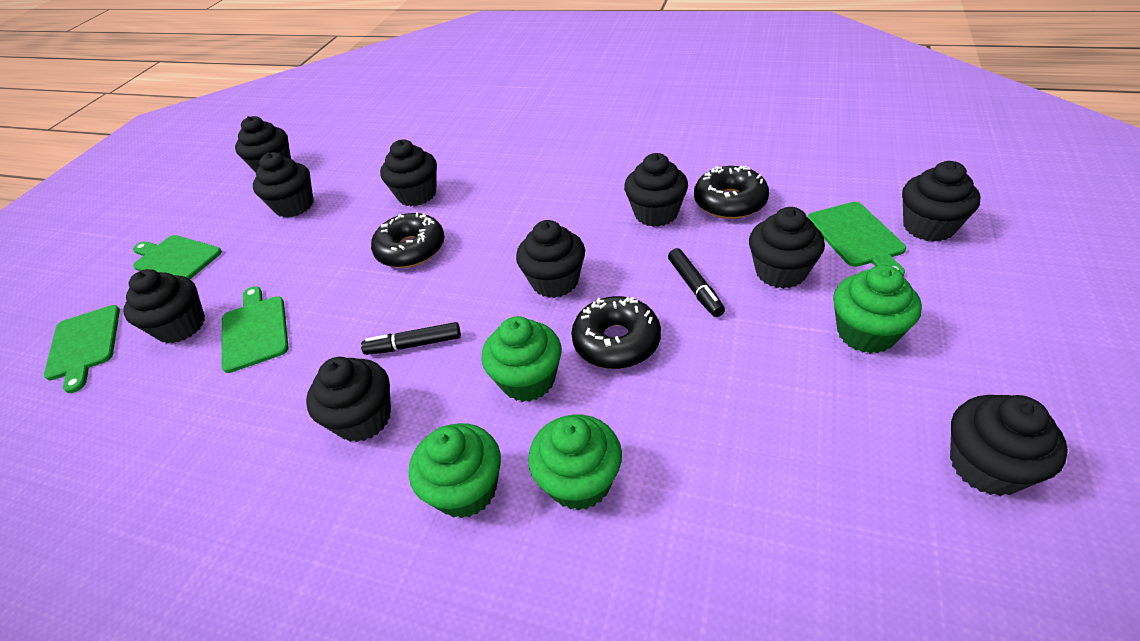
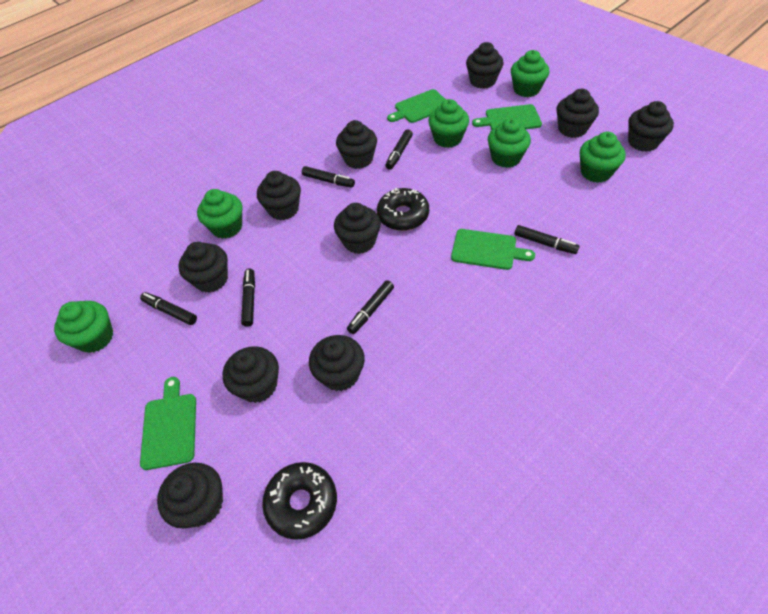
black donut: 3 -> 2
black marker: 2 -> 6
green cupcake: 4 -> 6

